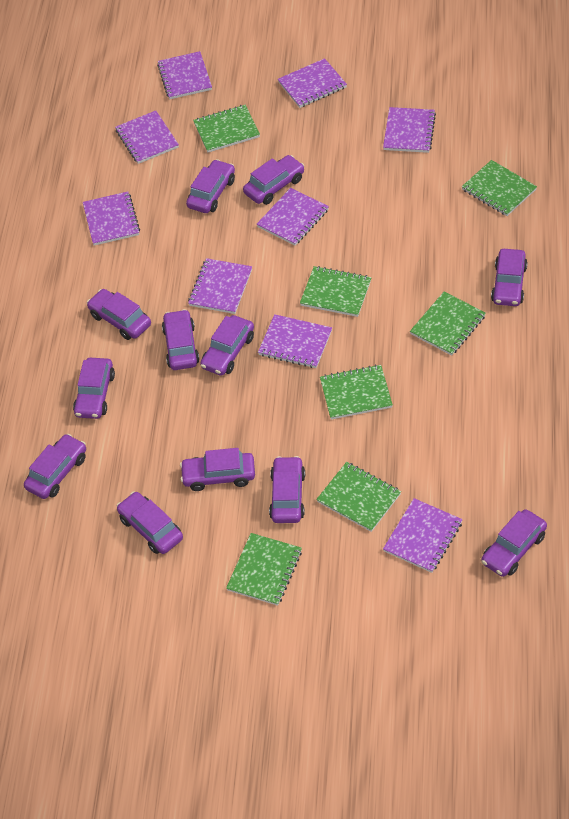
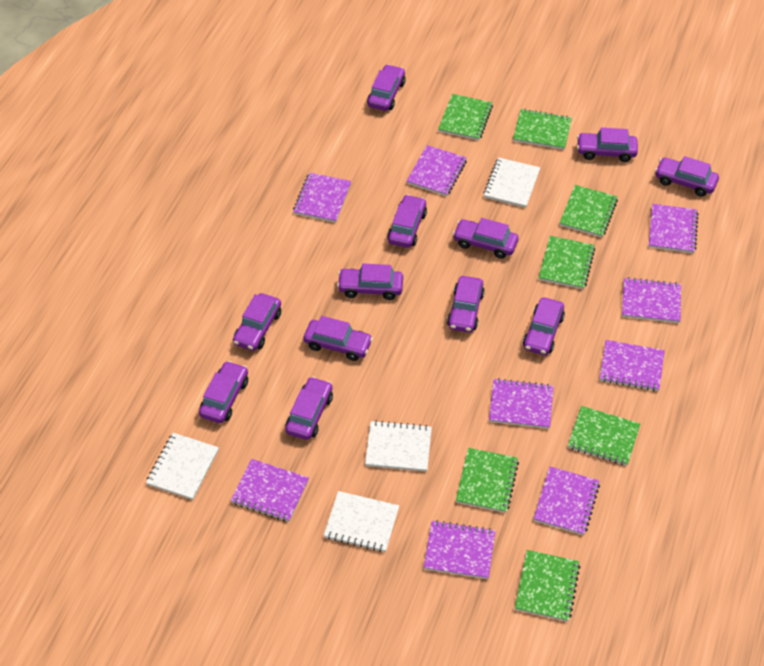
white notebook: 0 -> 4

